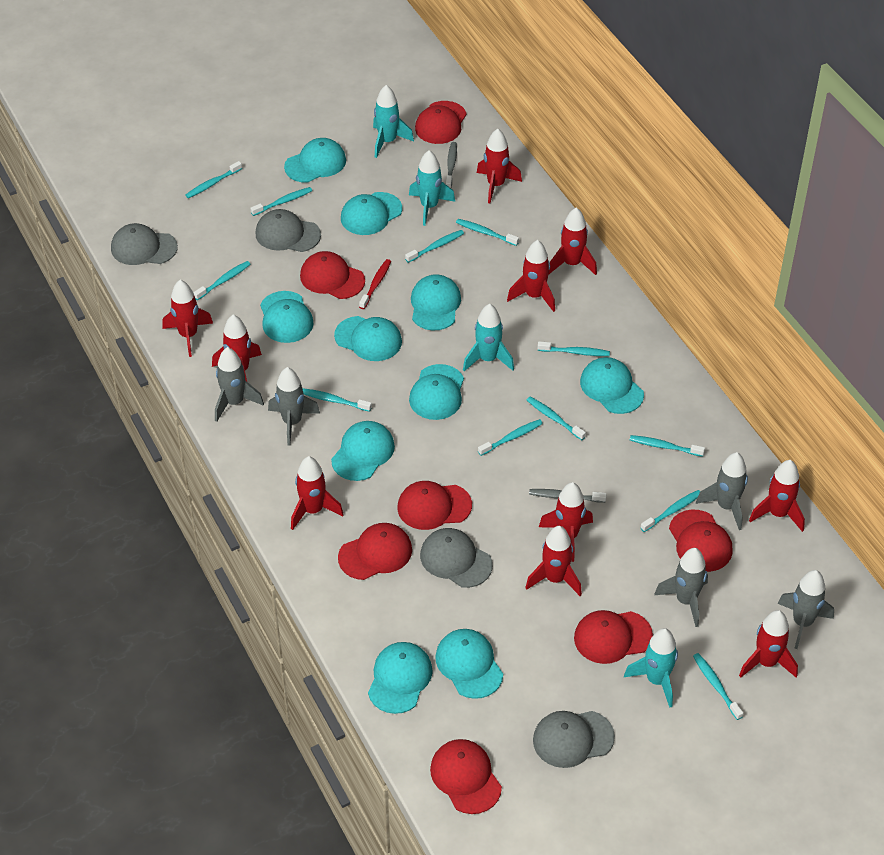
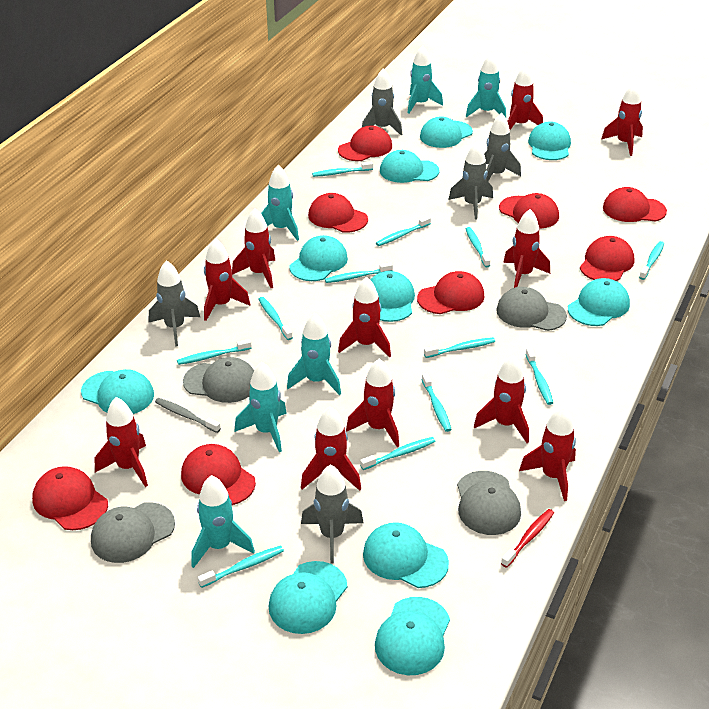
grey toothbrush: 2 -> 1
red cap: 7 -> 8
red rocket: 10 -> 11
turquoise rocket: 4 -> 6

